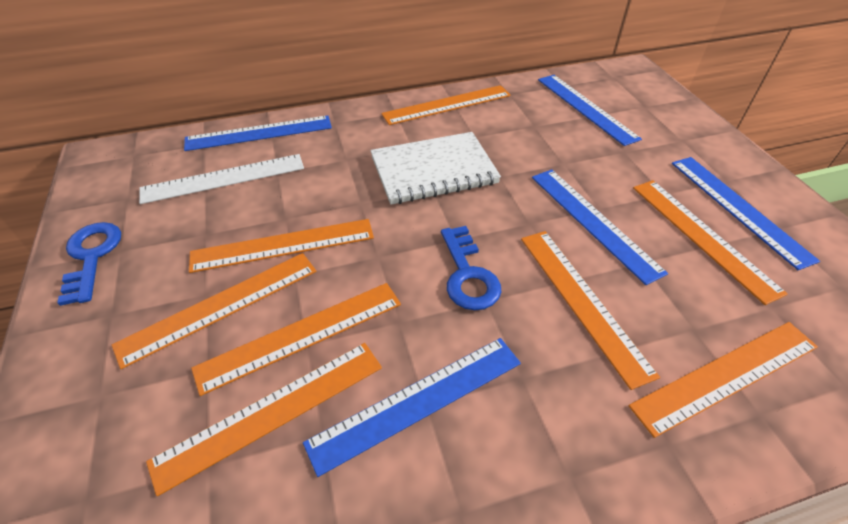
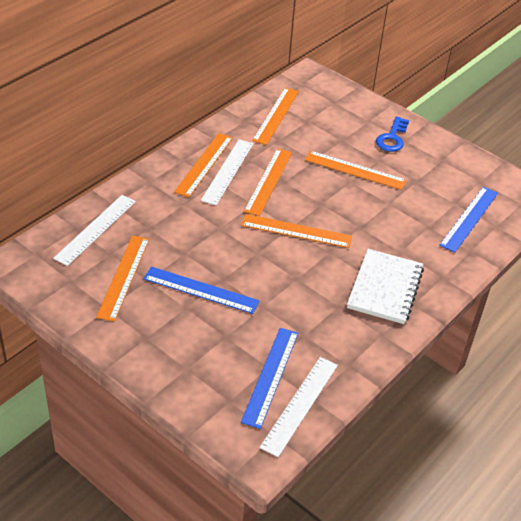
blue key: 2 -> 1
blue ruler: 5 -> 3
orange ruler: 8 -> 6
white ruler: 1 -> 3

